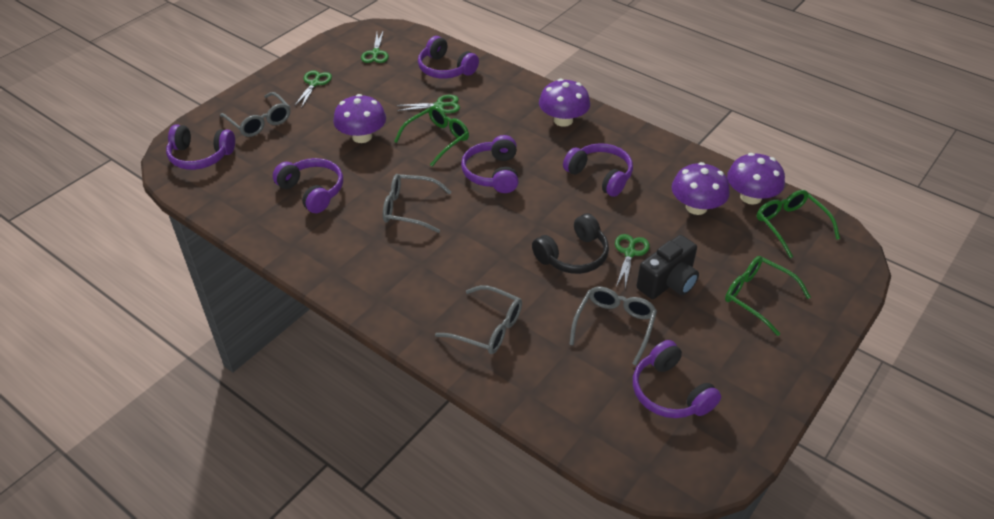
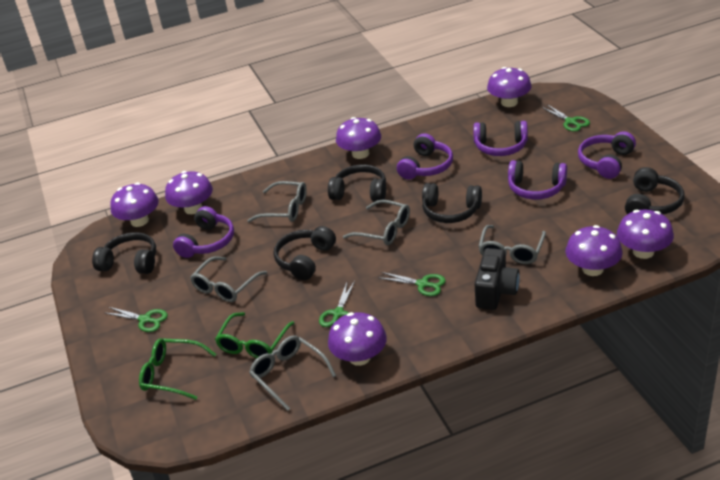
black headphones: 1 -> 5
green glasses: 3 -> 2
grey glasses: 4 -> 5
purple headphones: 6 -> 5
purple mushroom: 4 -> 7

